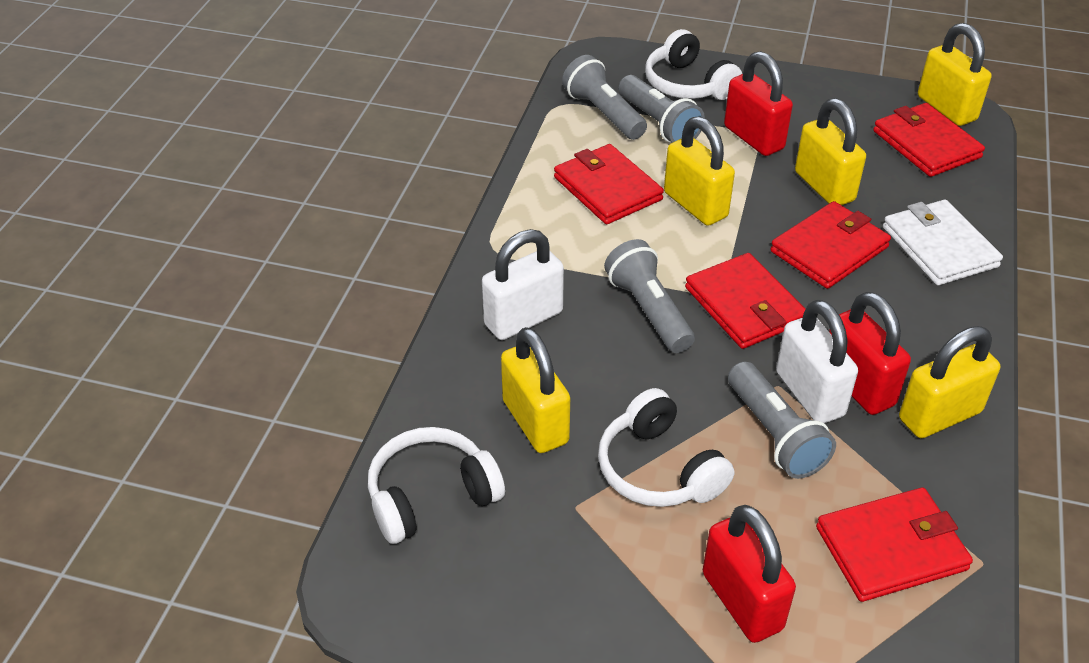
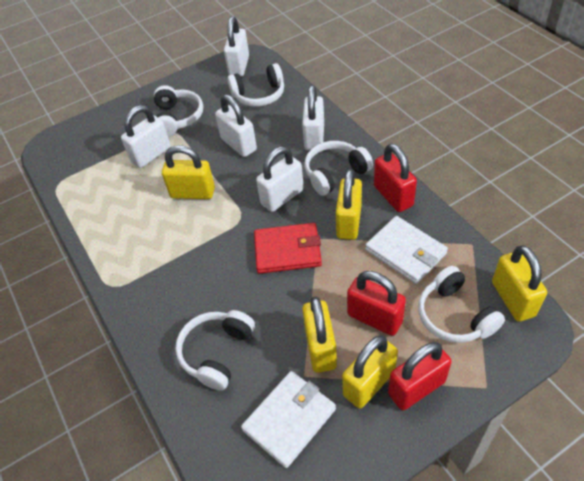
grey flashlight: 4 -> 0
red wallet: 5 -> 1
white headphones: 3 -> 5
white padlock: 2 -> 5
white wallet: 1 -> 2

